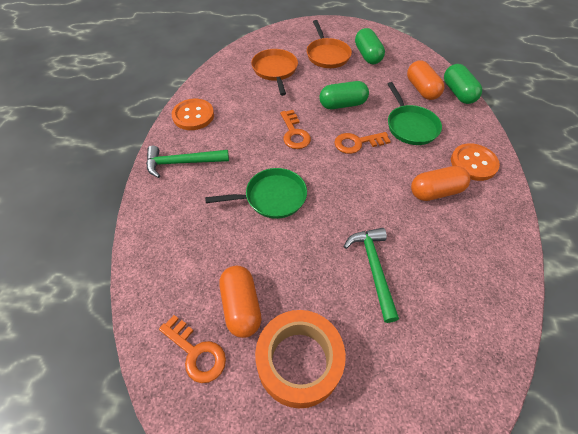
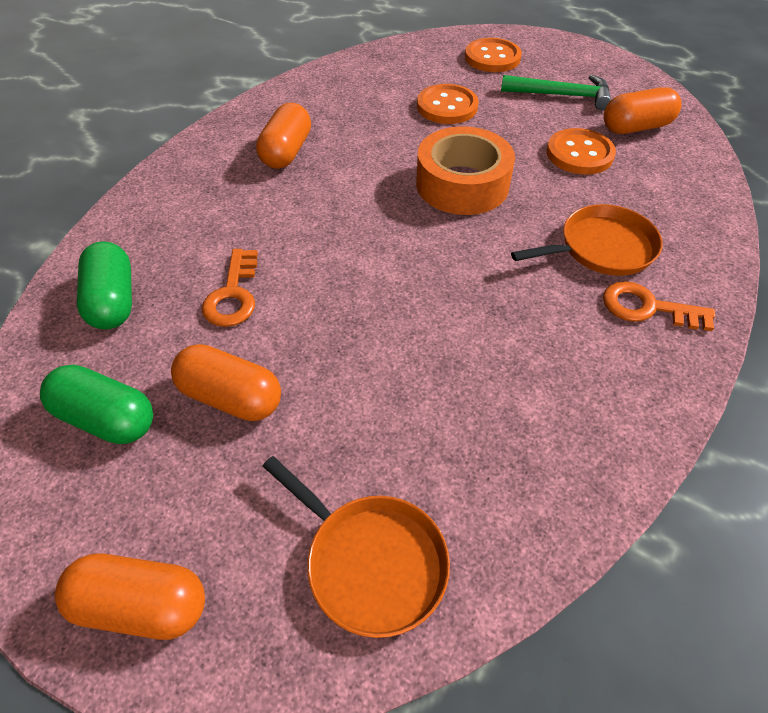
green capsule: 3 -> 2
green hammer: 2 -> 1
green pan: 2 -> 0
orange button: 2 -> 3
orange capsule: 3 -> 4
orange key: 3 -> 2

